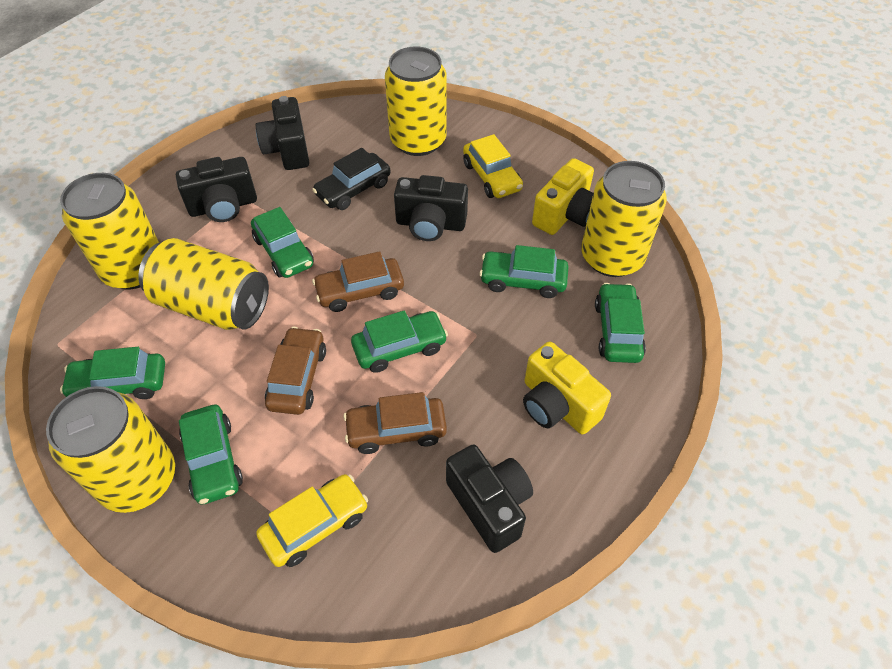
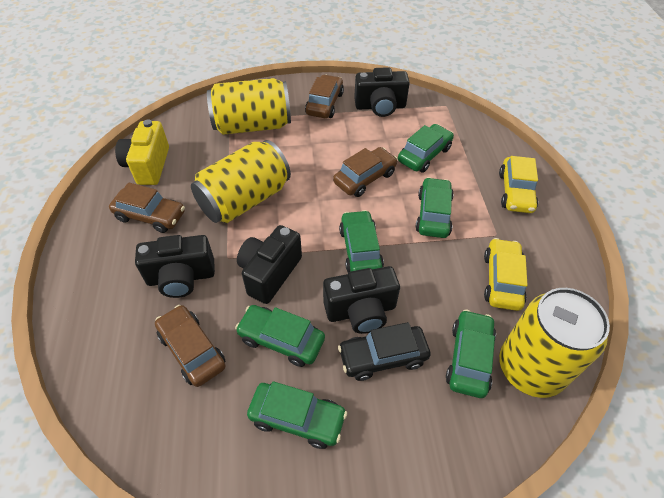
brown car: 3 -> 4
yellow camera: 2 -> 1
yellow can: 5 -> 3

